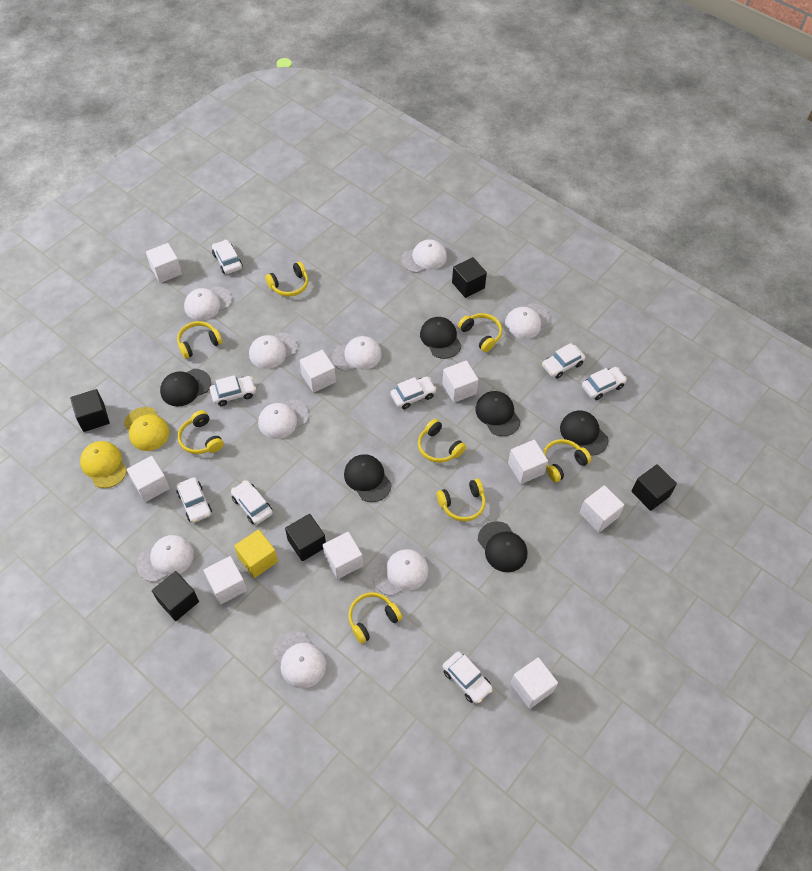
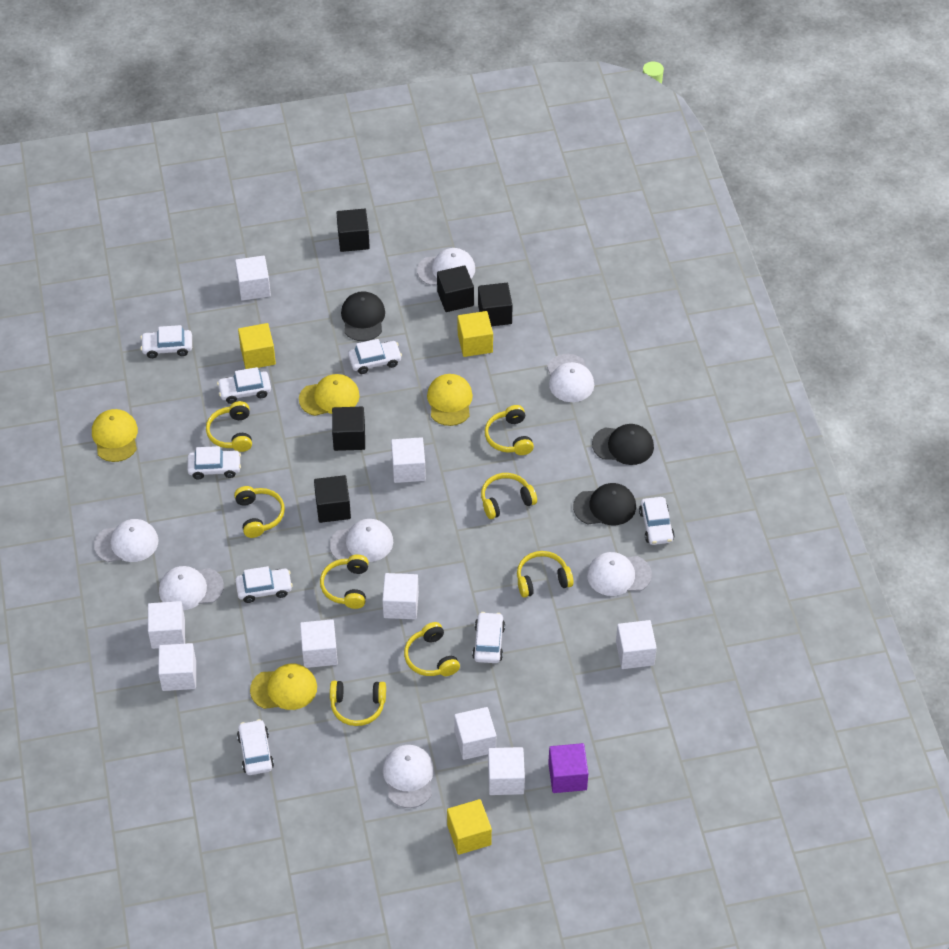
black cap: 6 -> 3
purple cube: 0 -> 1
white cap: 9 -> 7
yellow cap: 2 -> 4
yellow cube: 1 -> 3

